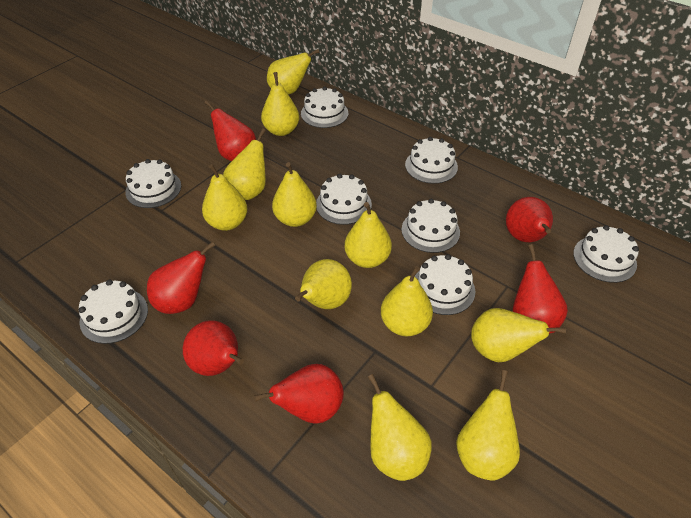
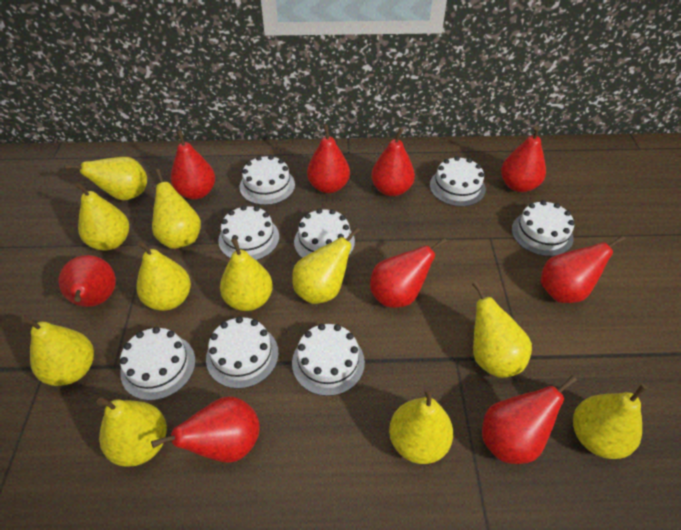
red pear: 6 -> 9

